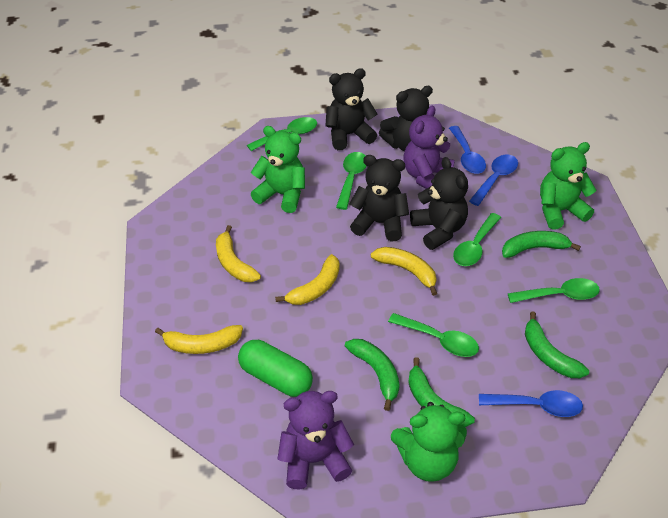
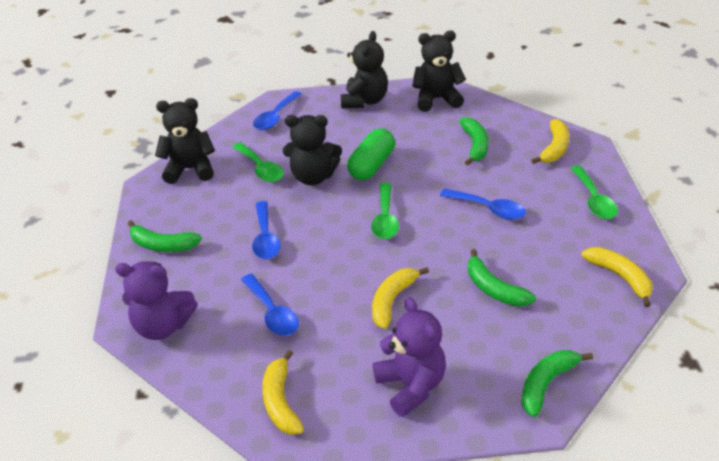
blue spoon: 3 -> 4
green spoon: 5 -> 3
green teddy bear: 3 -> 0

